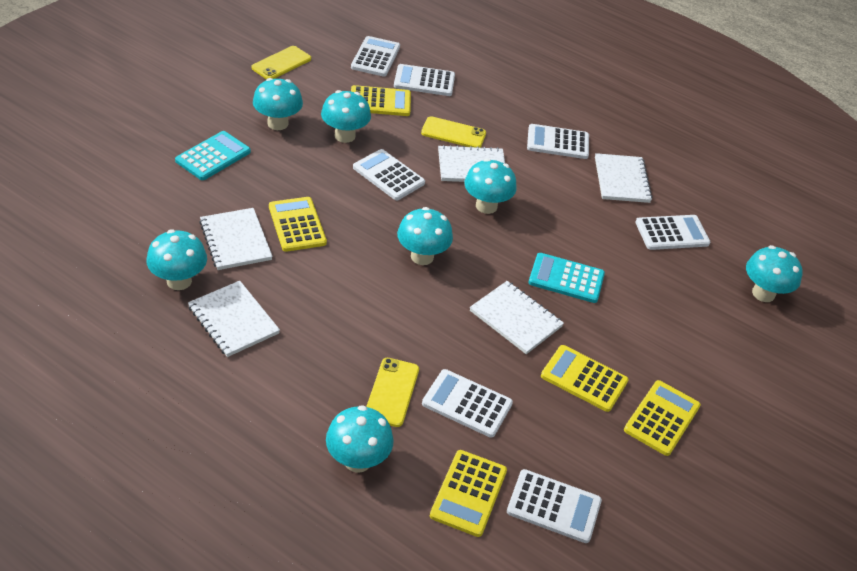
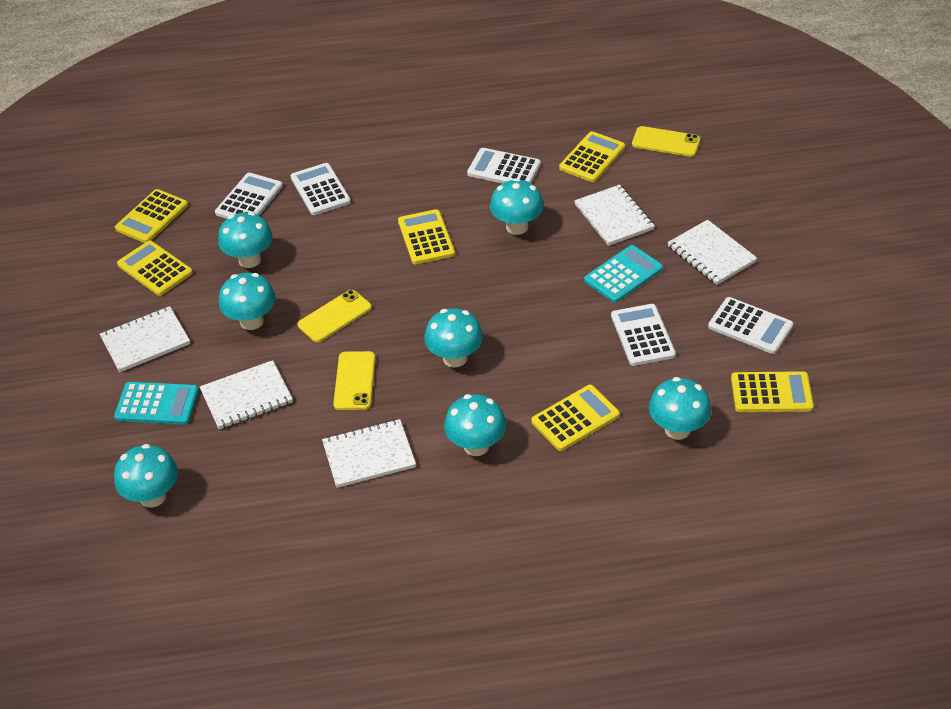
white calculator: 7 -> 5
yellow calculator: 5 -> 6

